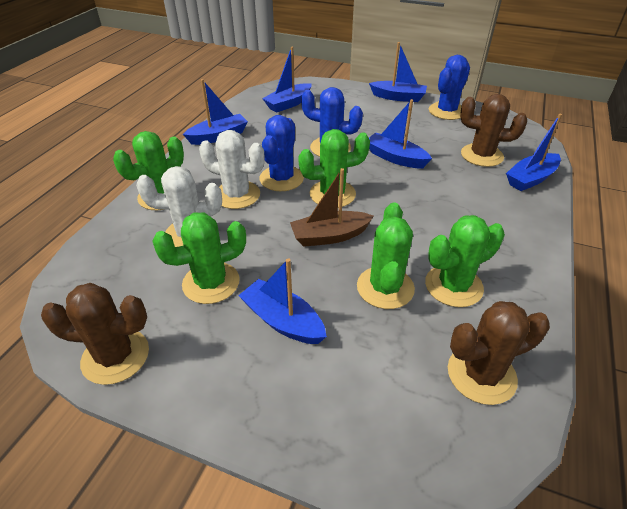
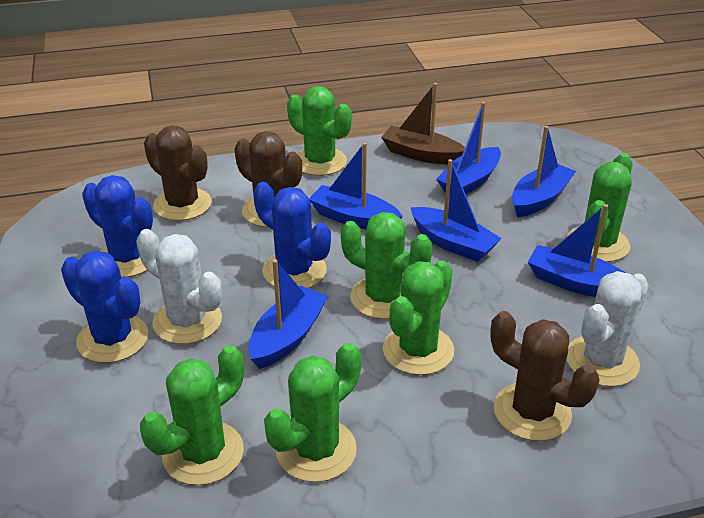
green cactus: 5 -> 6

